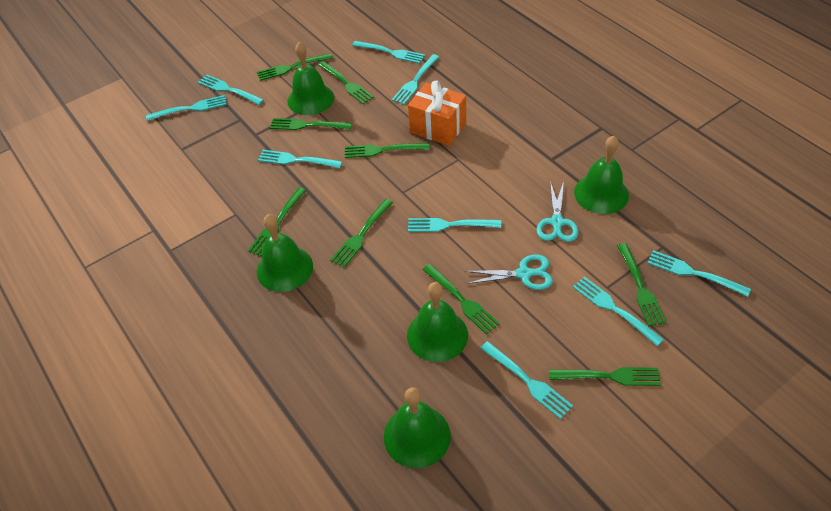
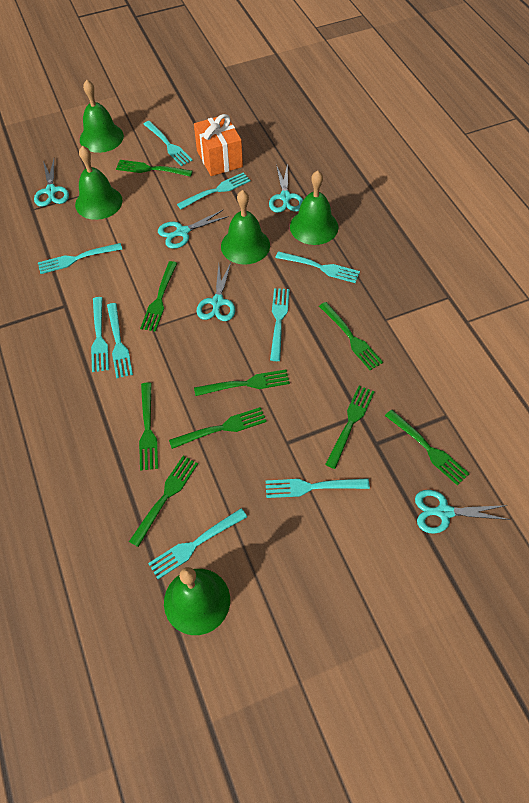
turquoise scissors: 2 -> 5

